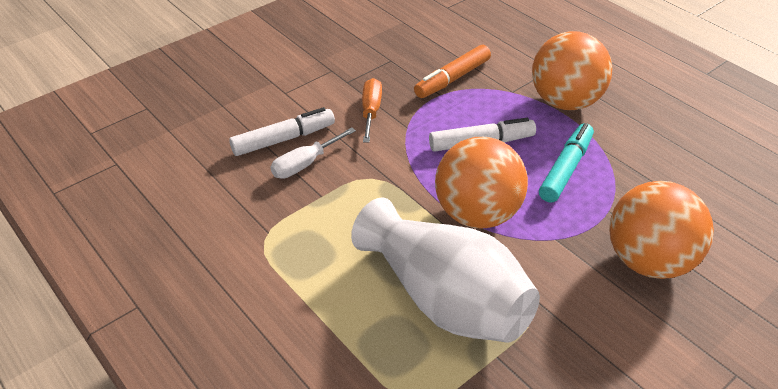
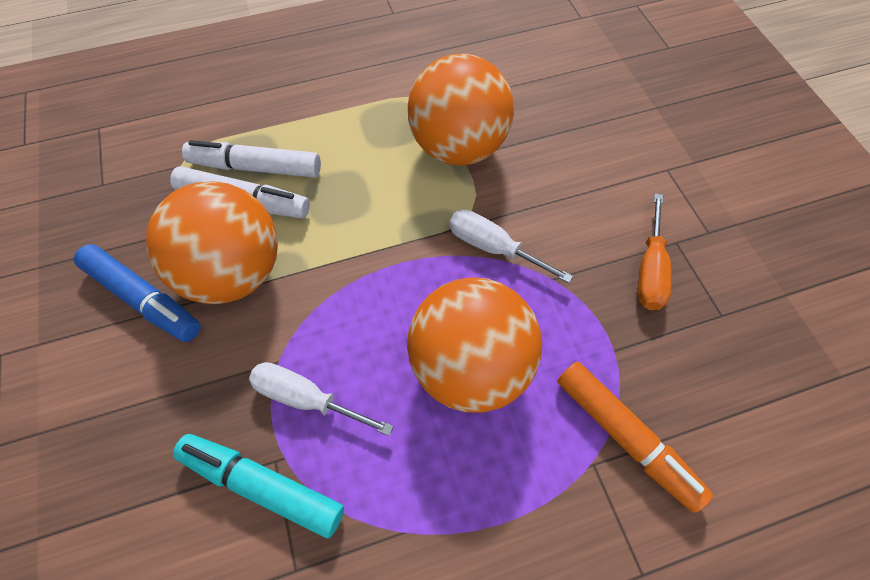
blue marker: 0 -> 1
white screwdriver: 1 -> 2
white vase: 1 -> 0

